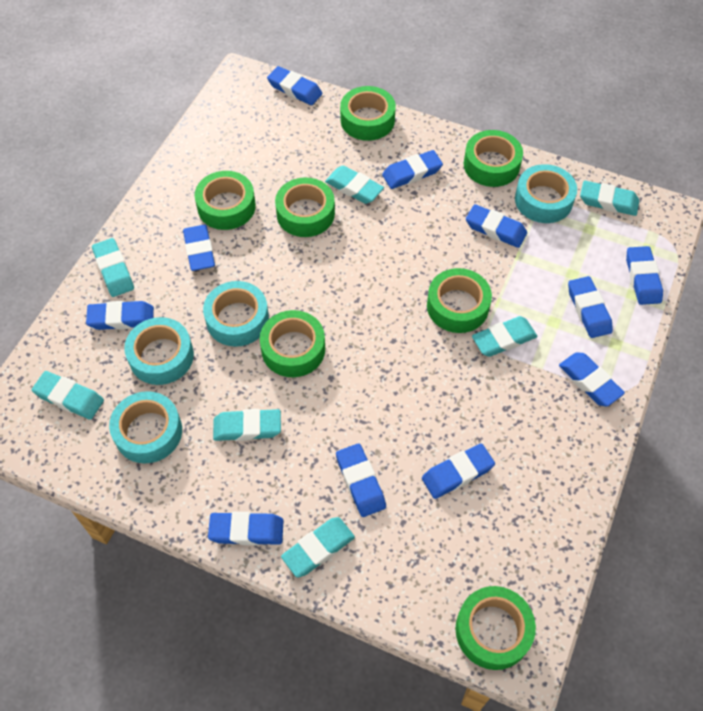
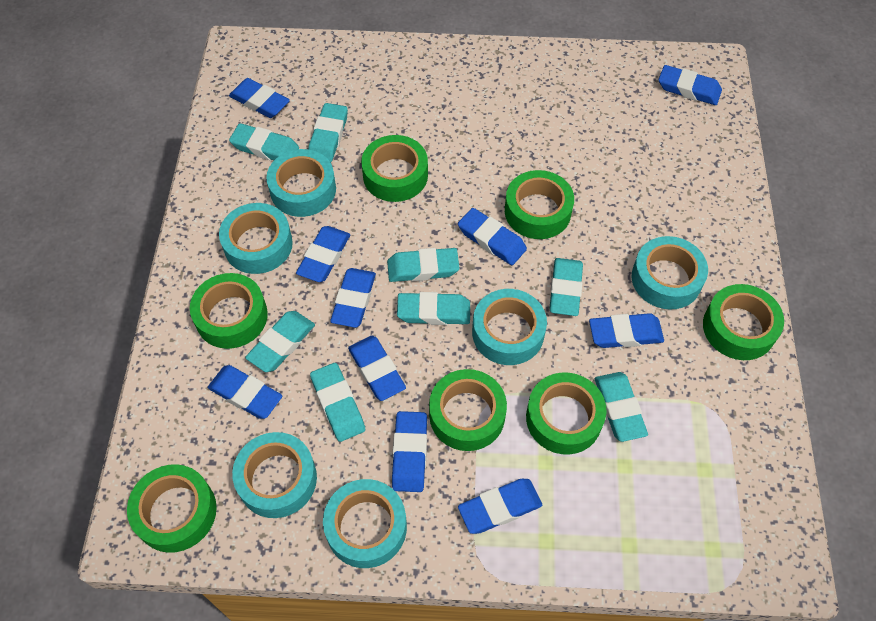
blue eraser: 11 -> 10
turquoise eraser: 7 -> 8
turquoise tape: 4 -> 6

